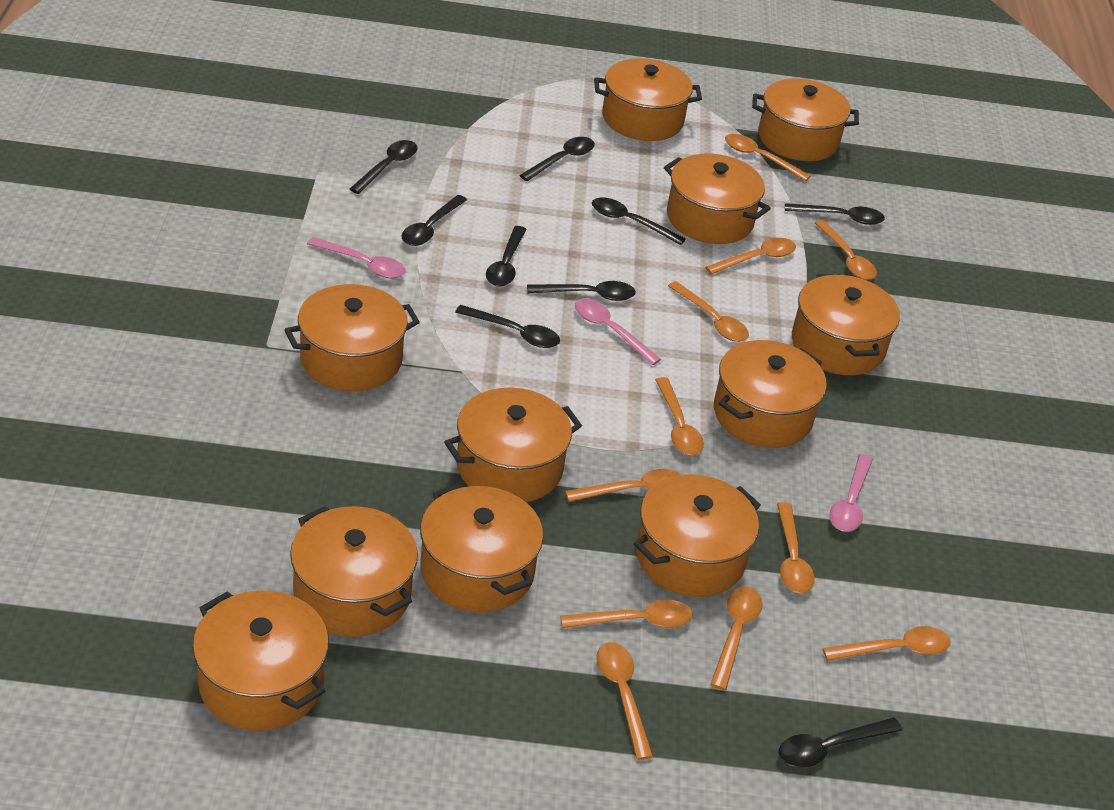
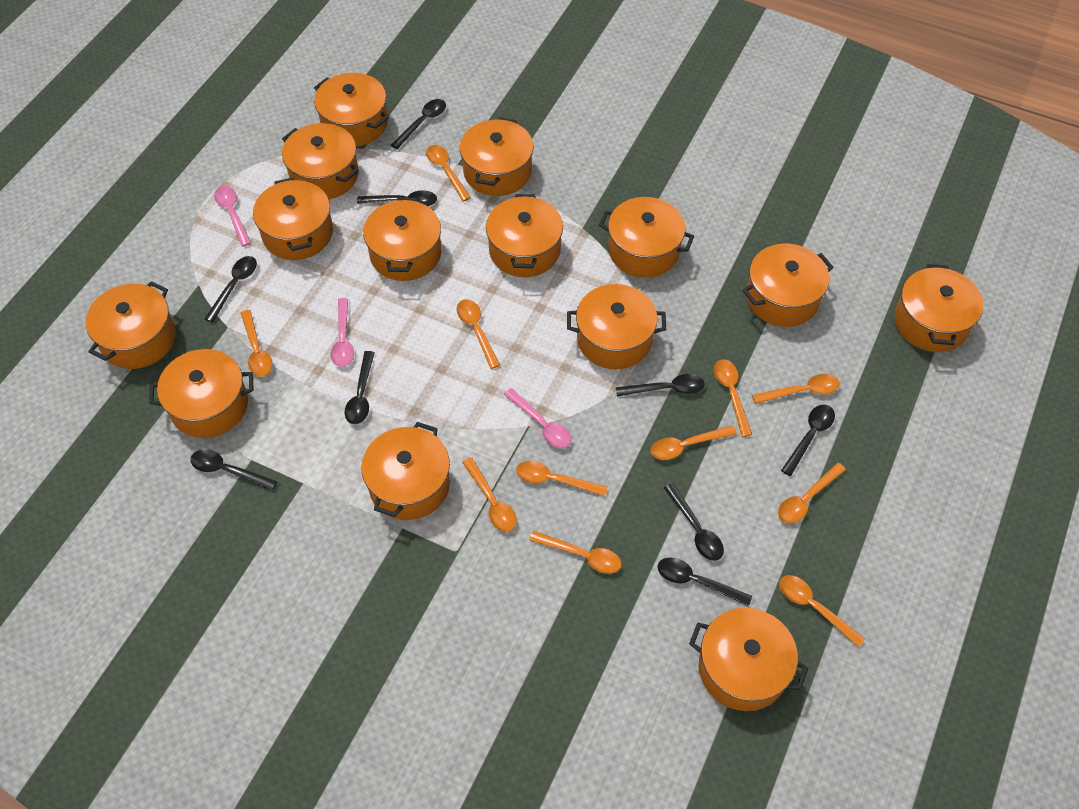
orange pot: 11 -> 14

